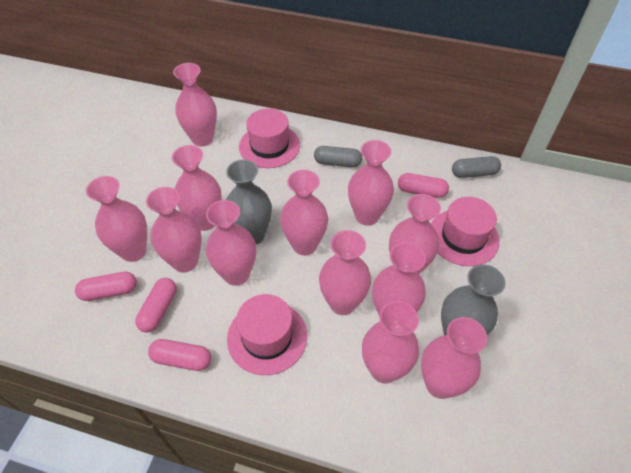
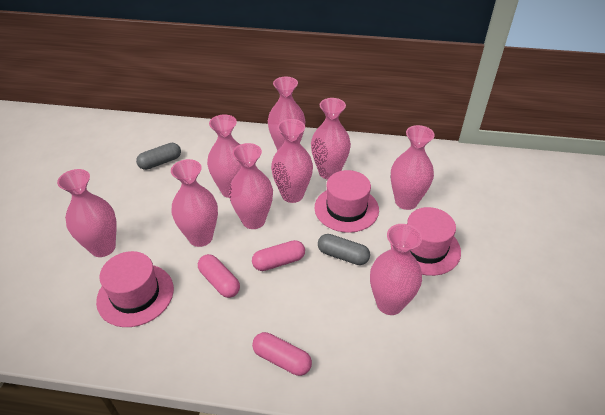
grey vase: 2 -> 0
pink capsule: 4 -> 3
pink vase: 12 -> 9

